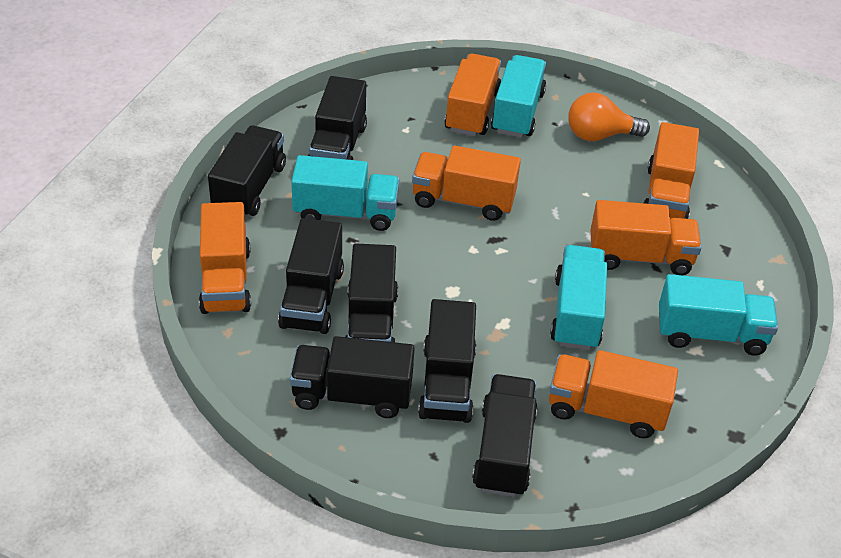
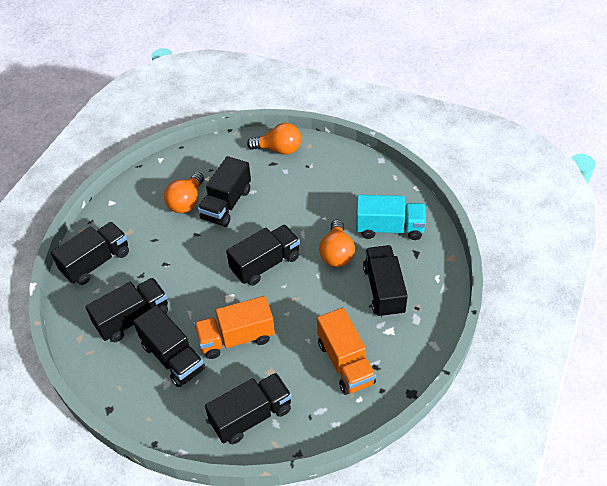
orange light bulb: 1 -> 3
orange truck: 6 -> 2
turquoise truck: 4 -> 1

